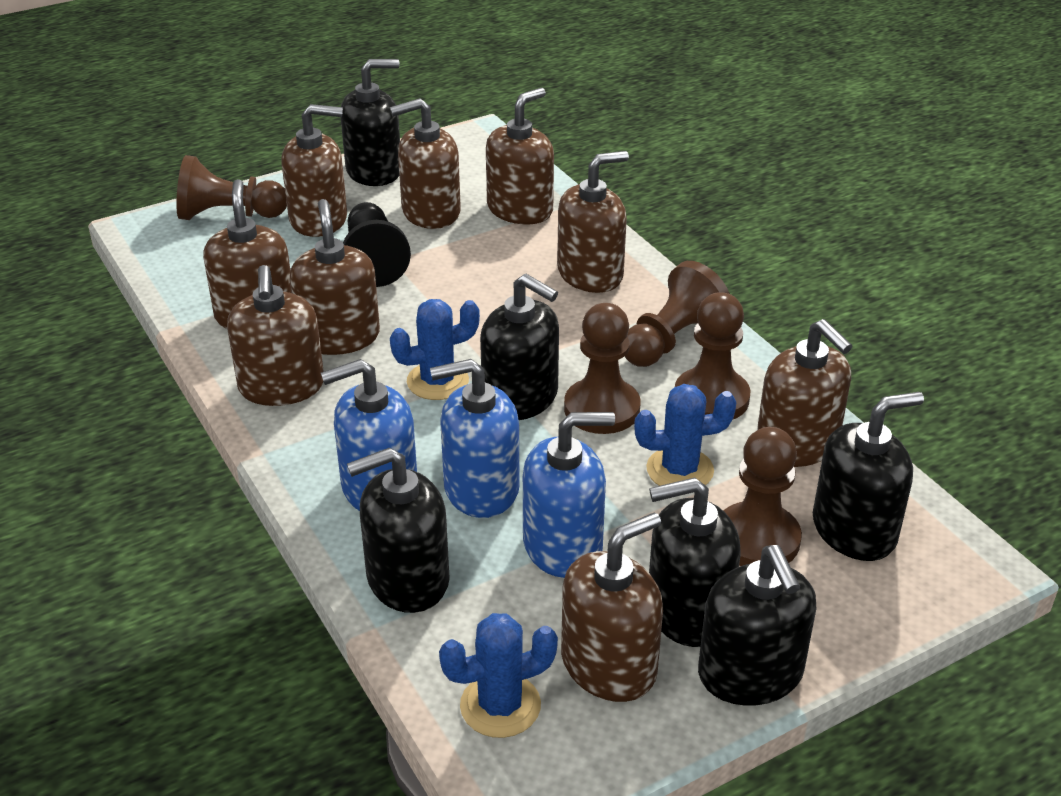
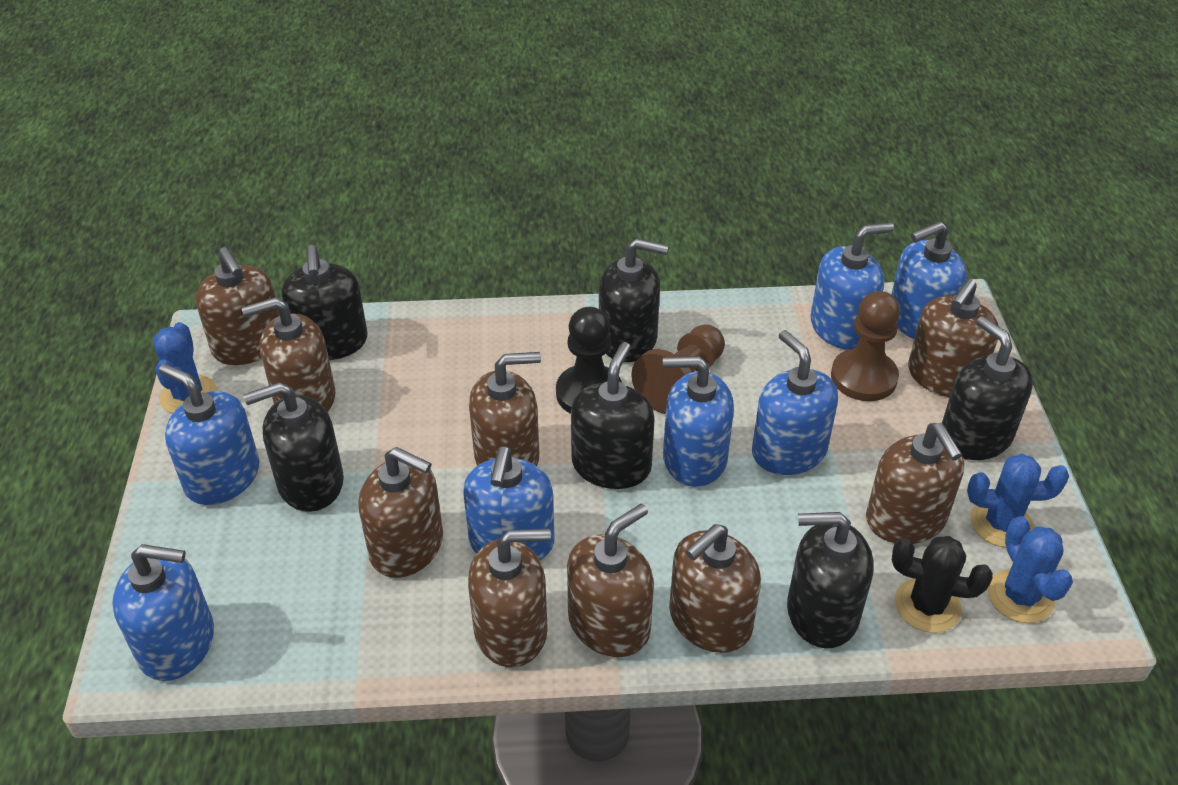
black cactus: 0 -> 1
blue soap dispenser: 3 -> 7
brown pawn: 5 -> 2

